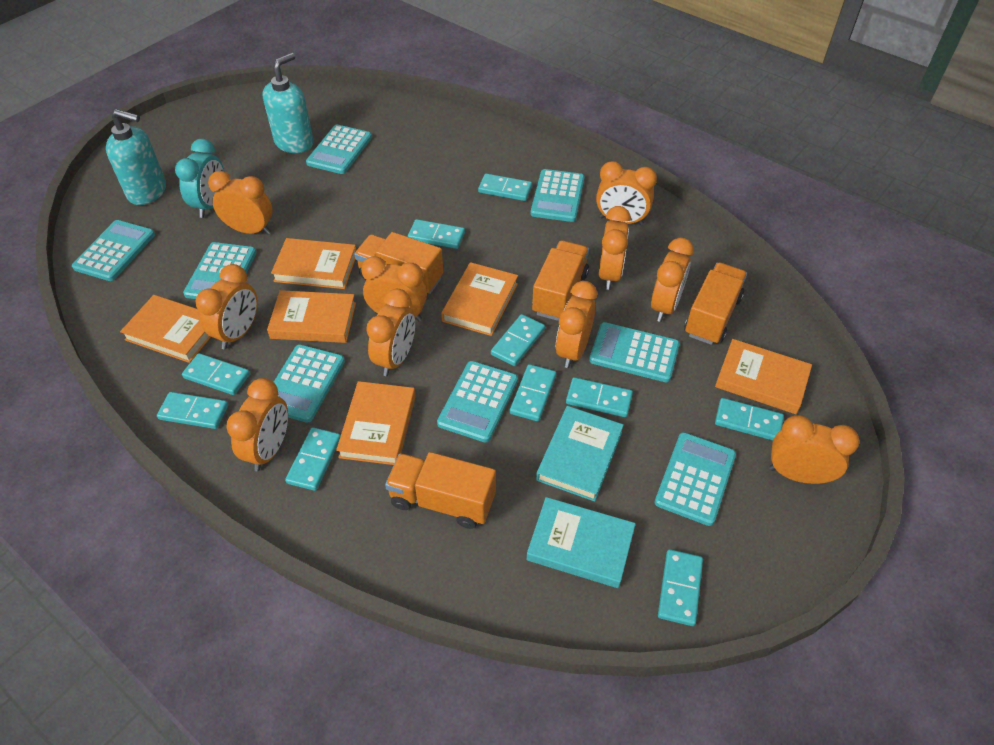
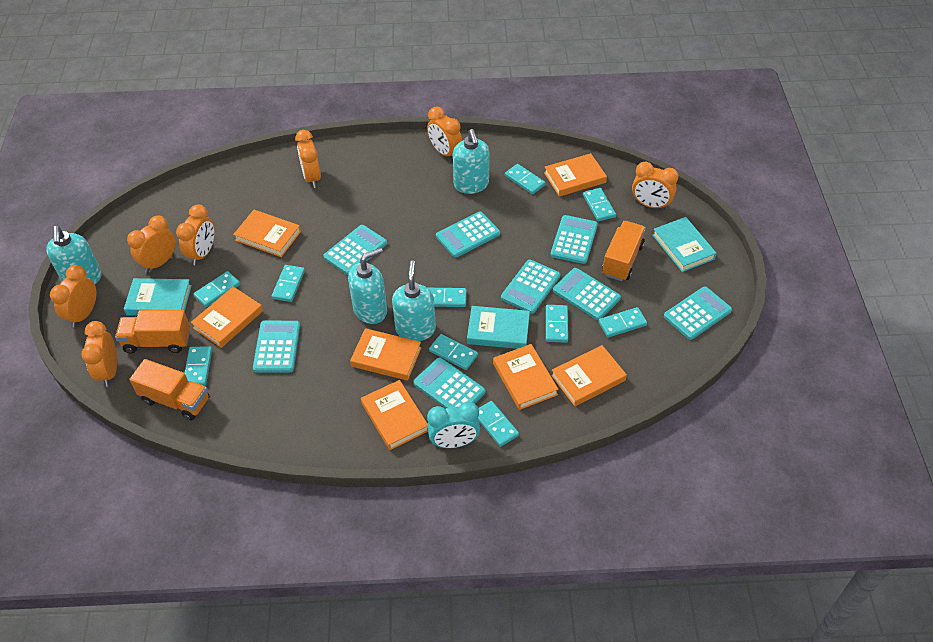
orange book: 6 -> 7
orange clock: 10 -> 7
orange truck: 4 -> 3
turquoise book: 2 -> 3
turquoise soap dispenser: 2 -> 4

